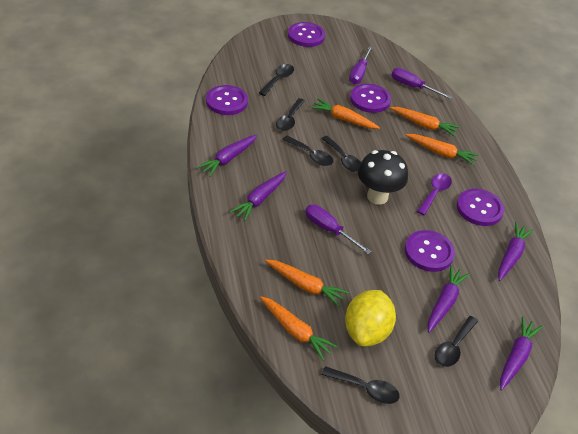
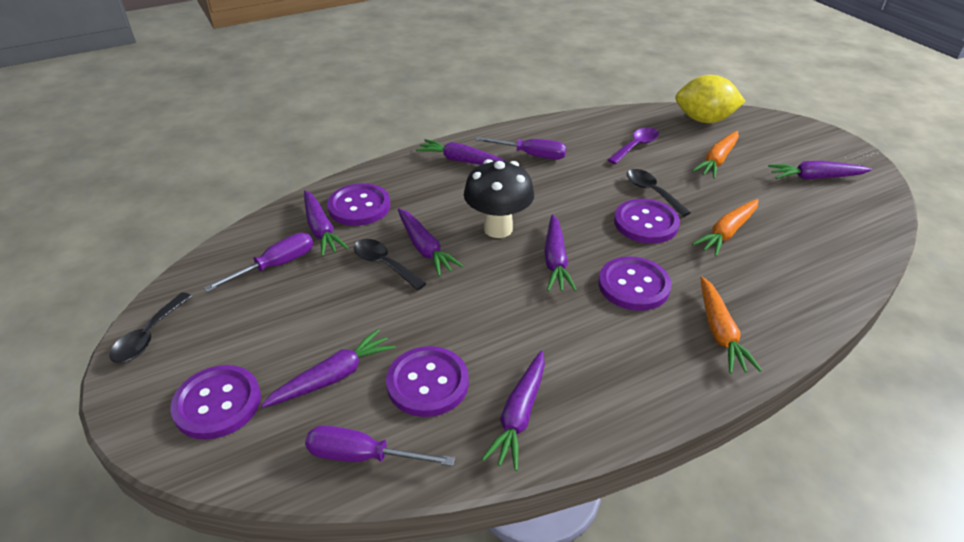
black spoon: 6 -> 3
orange carrot: 5 -> 3
purple carrot: 5 -> 7

